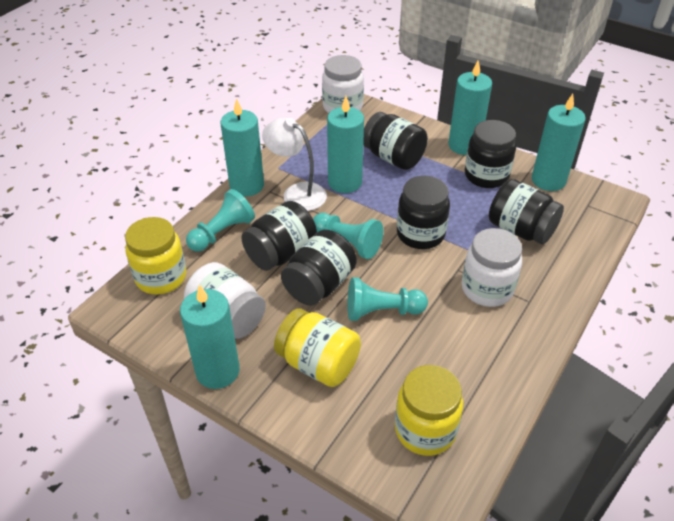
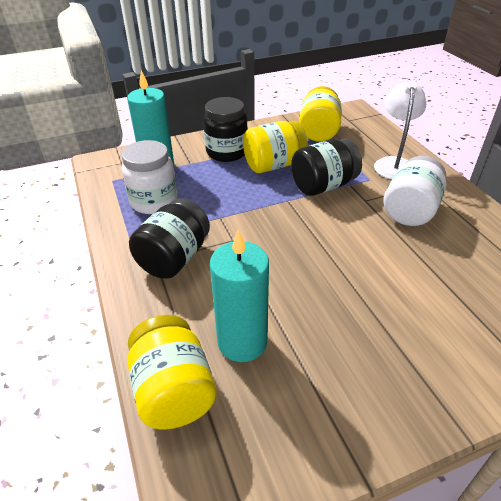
black jar: 6 -> 3
turquoise candle: 5 -> 2
turquoise pawn: 3 -> 0
white jar: 3 -> 2

